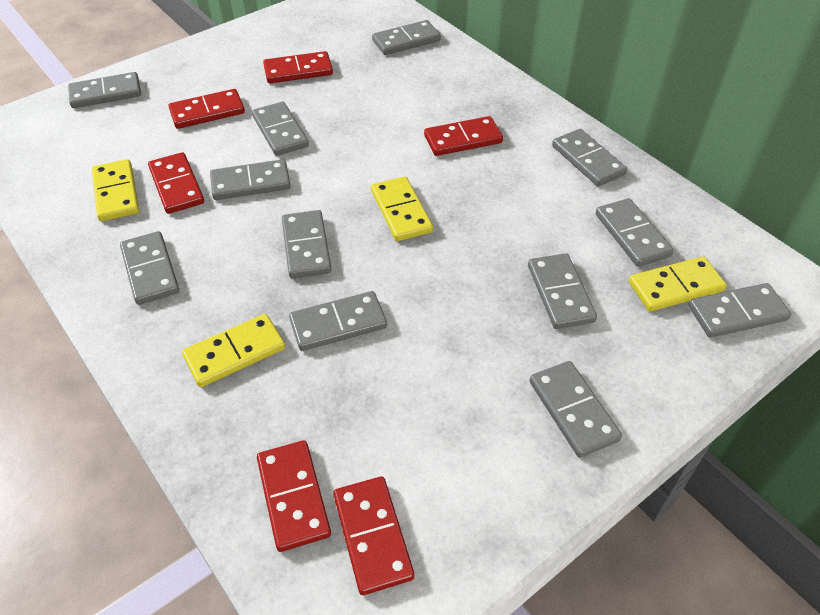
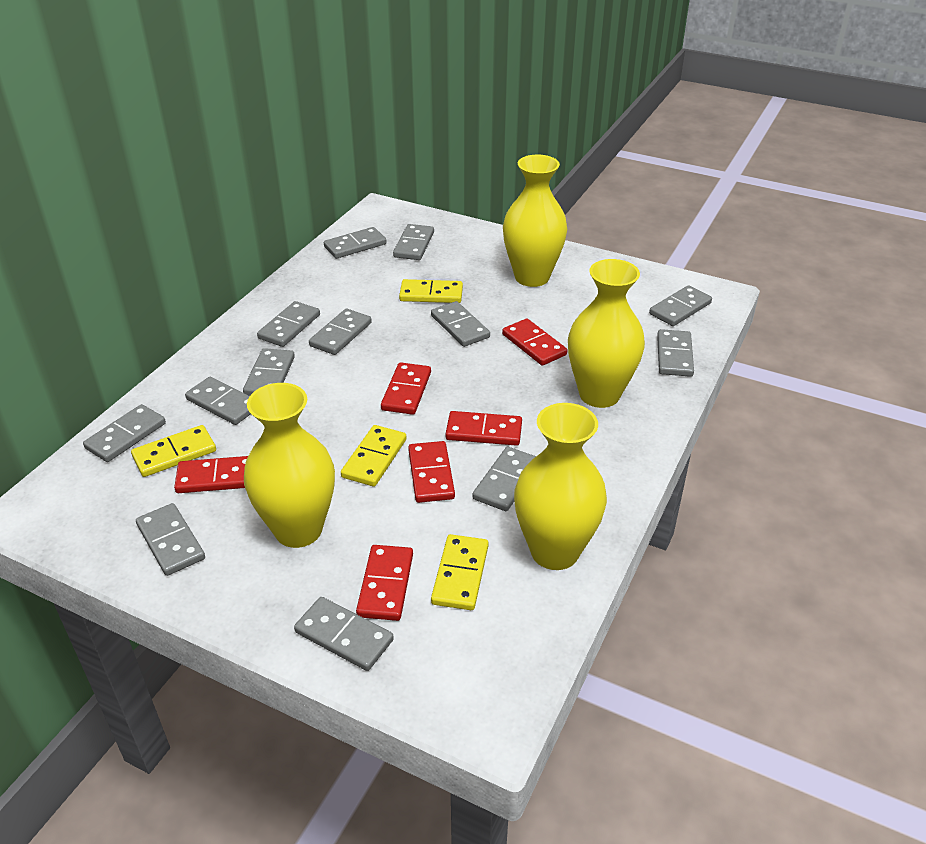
grey domino: 12 -> 13
yellow vase: 0 -> 4

